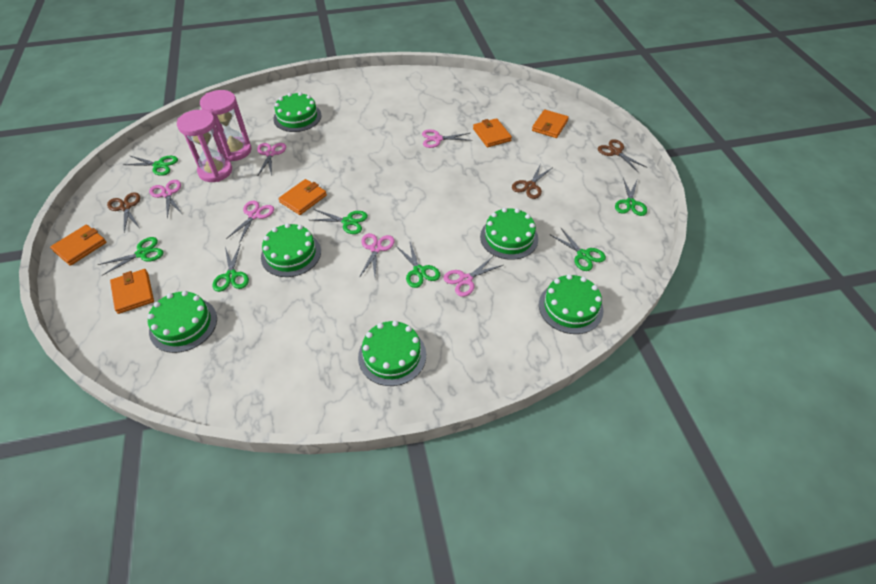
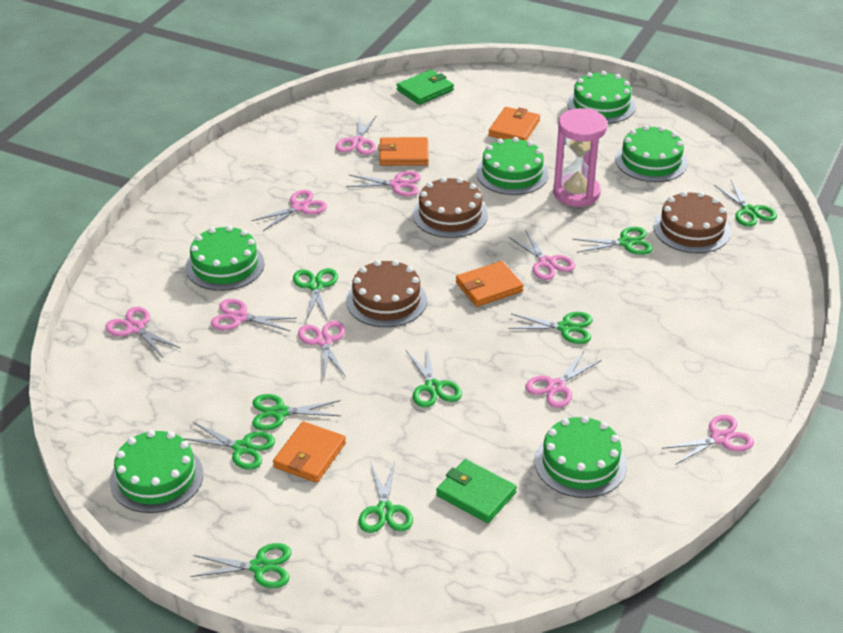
brown cake: 0 -> 3
brown scissors: 3 -> 0
green scissors: 7 -> 9
green wallet: 0 -> 2
orange wallet: 5 -> 4
pink hourglass: 2 -> 1
pink scissors: 6 -> 9

